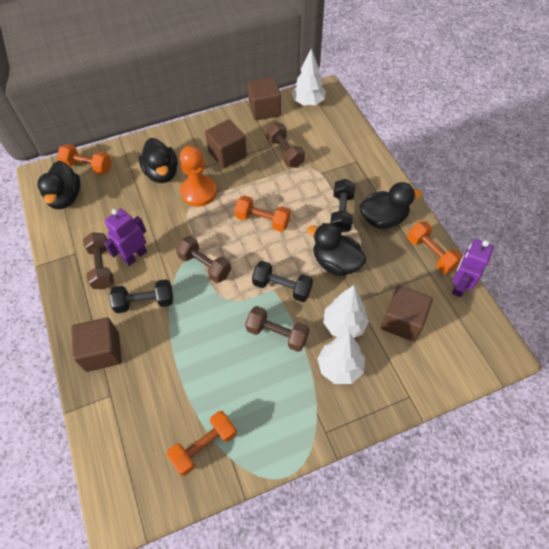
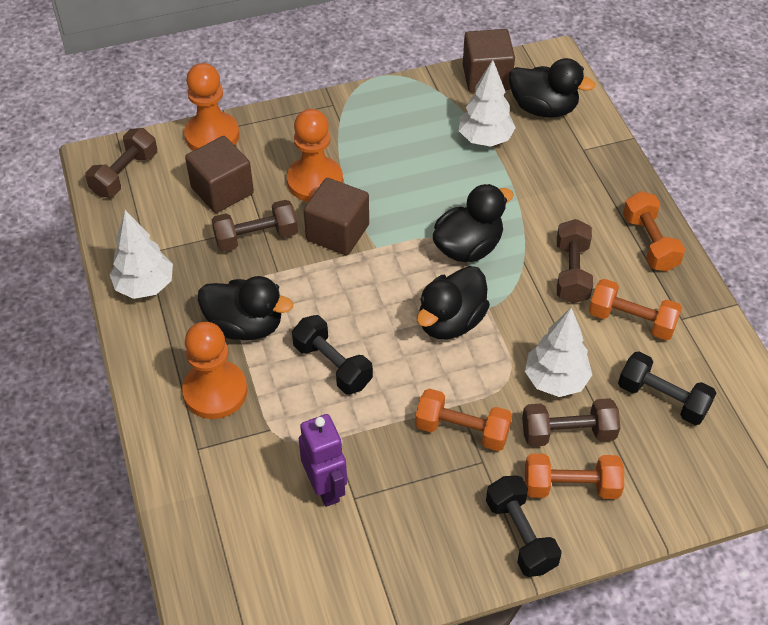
brown cube: 4 -> 3
orange pawn: 1 -> 3
purple robot: 2 -> 1

